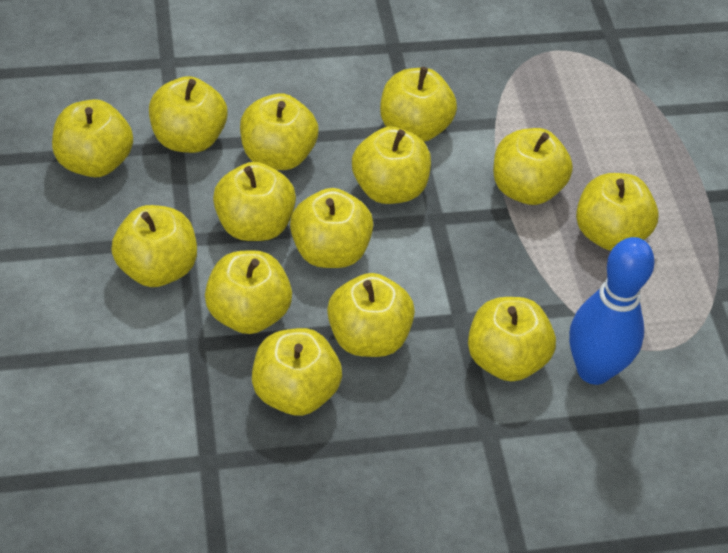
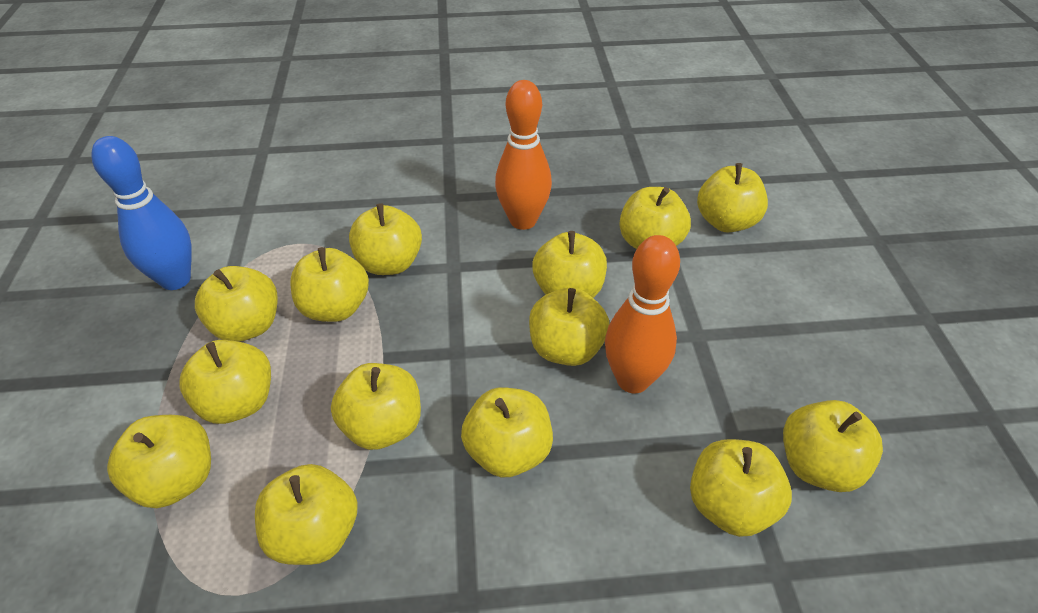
orange bowling pin: 0 -> 2

